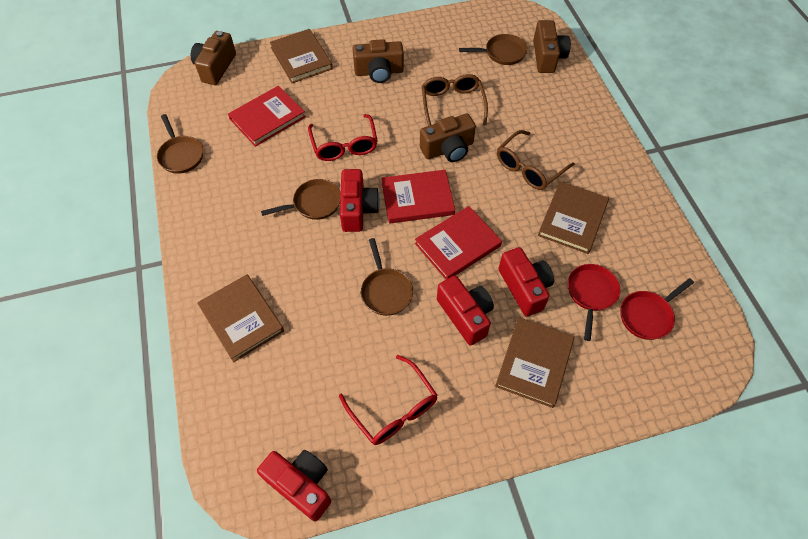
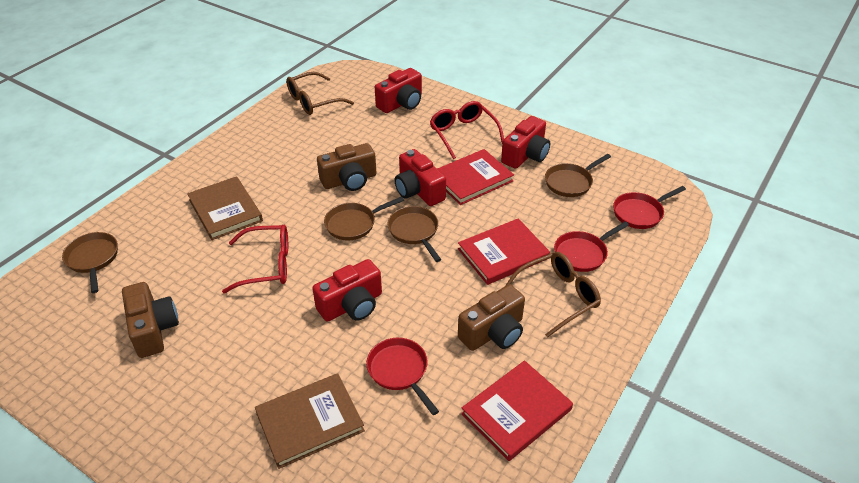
brown book: 4 -> 2
brown camera: 4 -> 3
red pan: 2 -> 3

